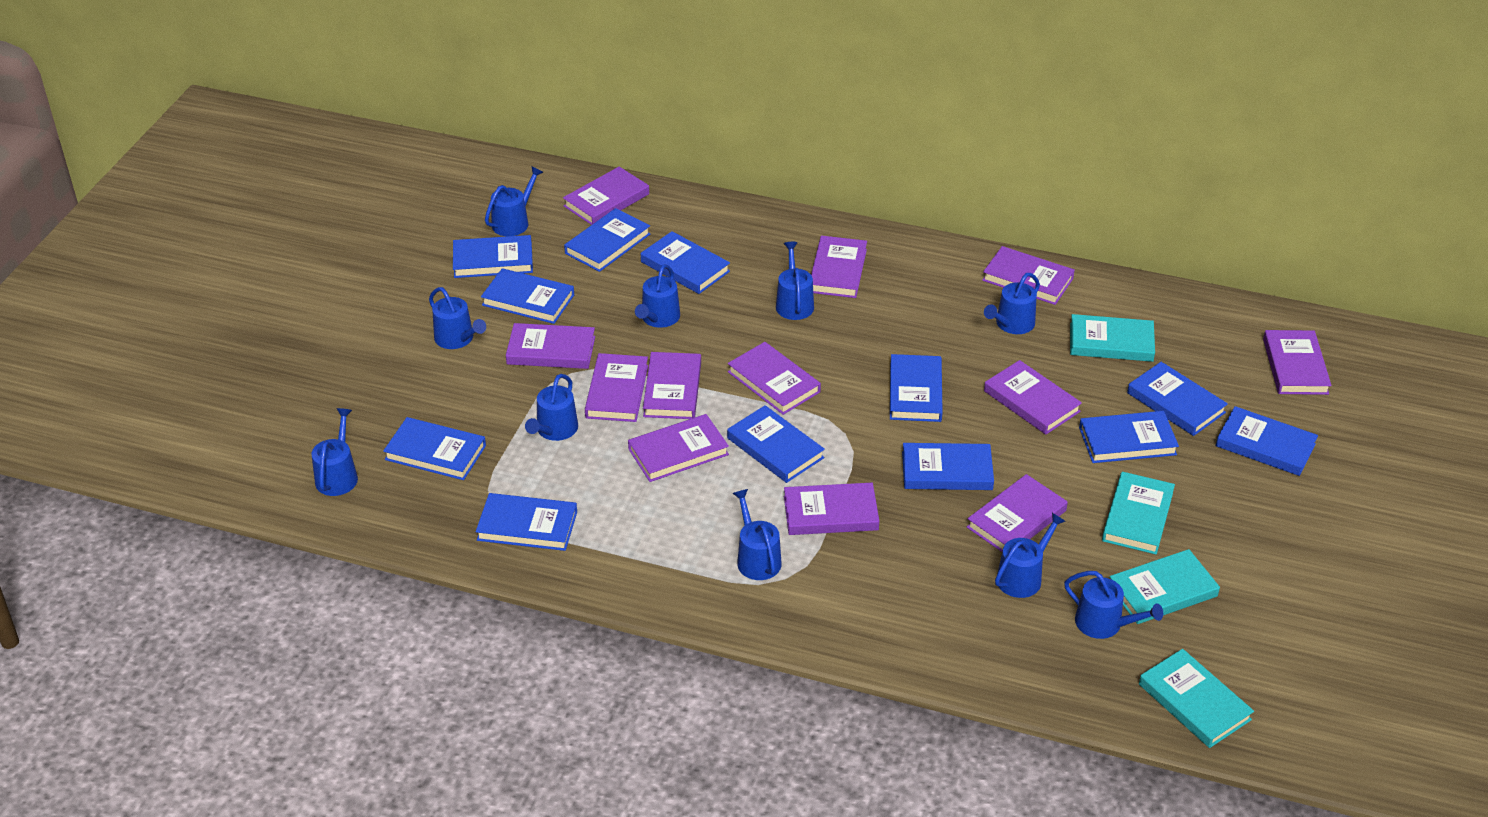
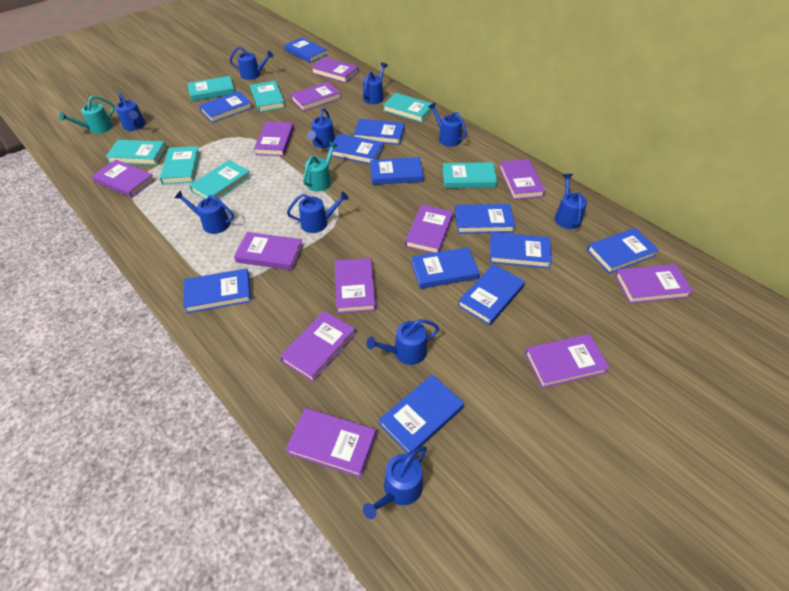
turquoise book: 4 -> 7
turquoise watering can: 0 -> 2

